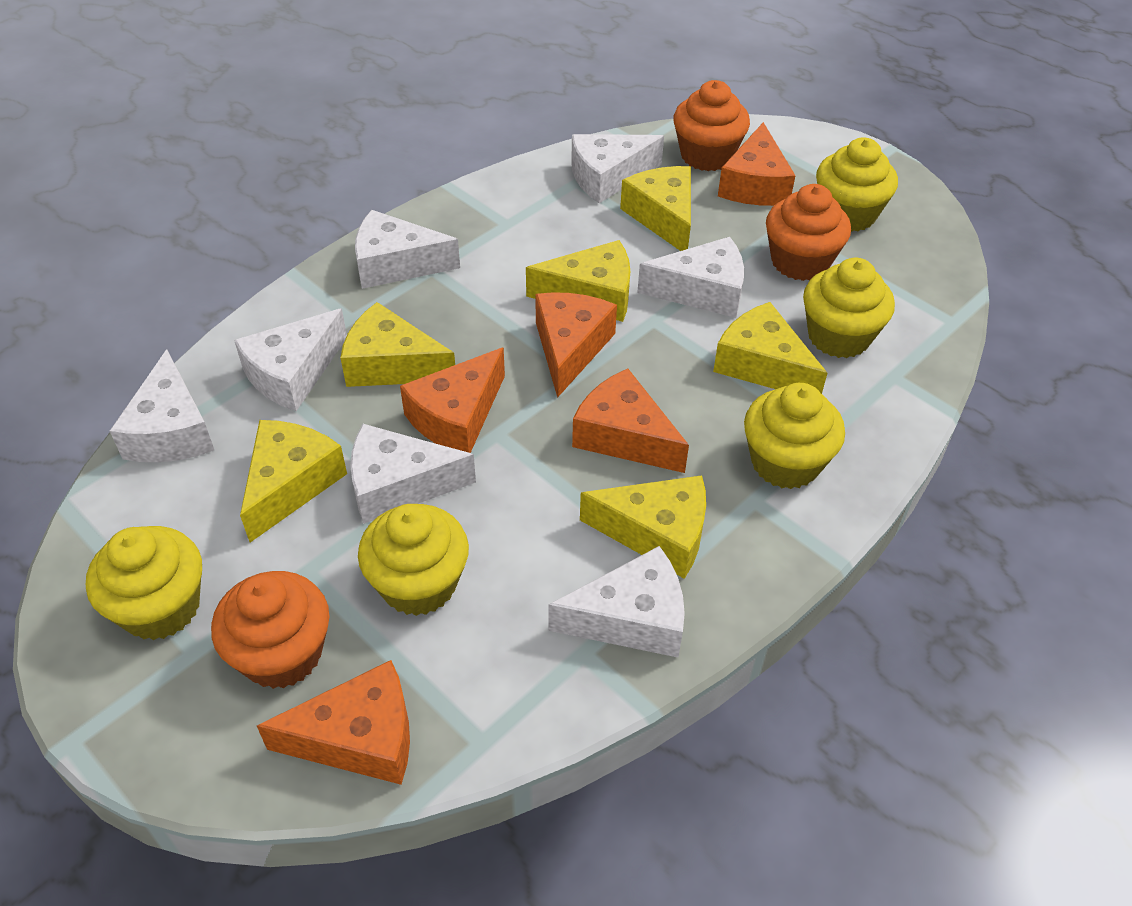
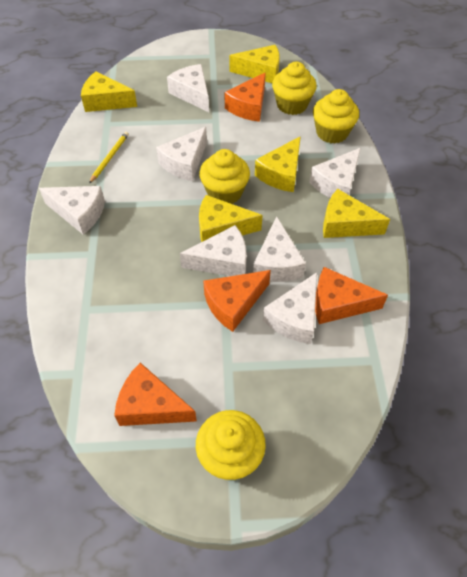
orange cheese: 5 -> 4
orange cupcake: 3 -> 0
yellow cheese: 6 -> 5
yellow cupcake: 5 -> 4
yellow pencil: 0 -> 1

